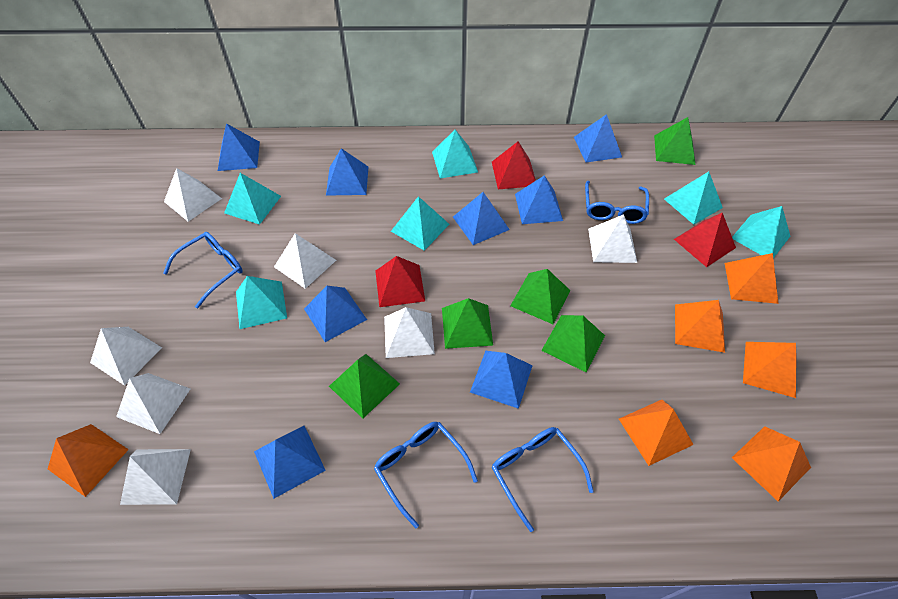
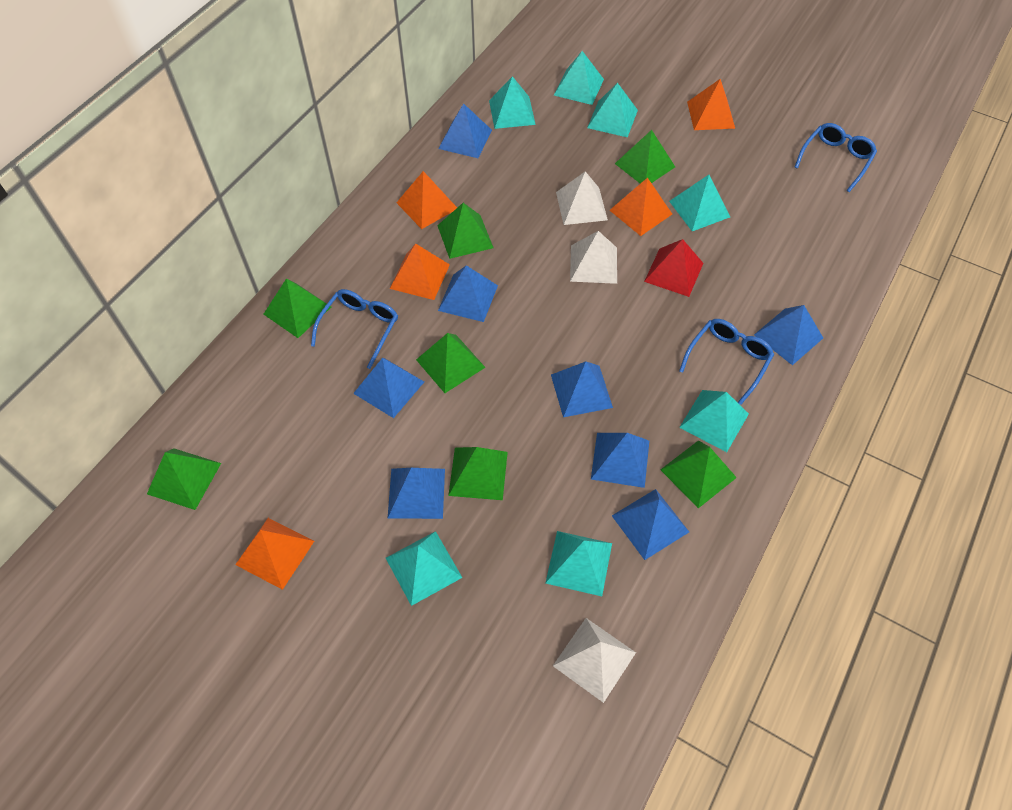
blue glasses: 4 -> 3
green pyramid: 5 -> 7
orange pyramid: 6 -> 5
red pyramid: 3 -> 1
turquoise pyramid: 6 -> 7
white pyramid: 7 -> 3

